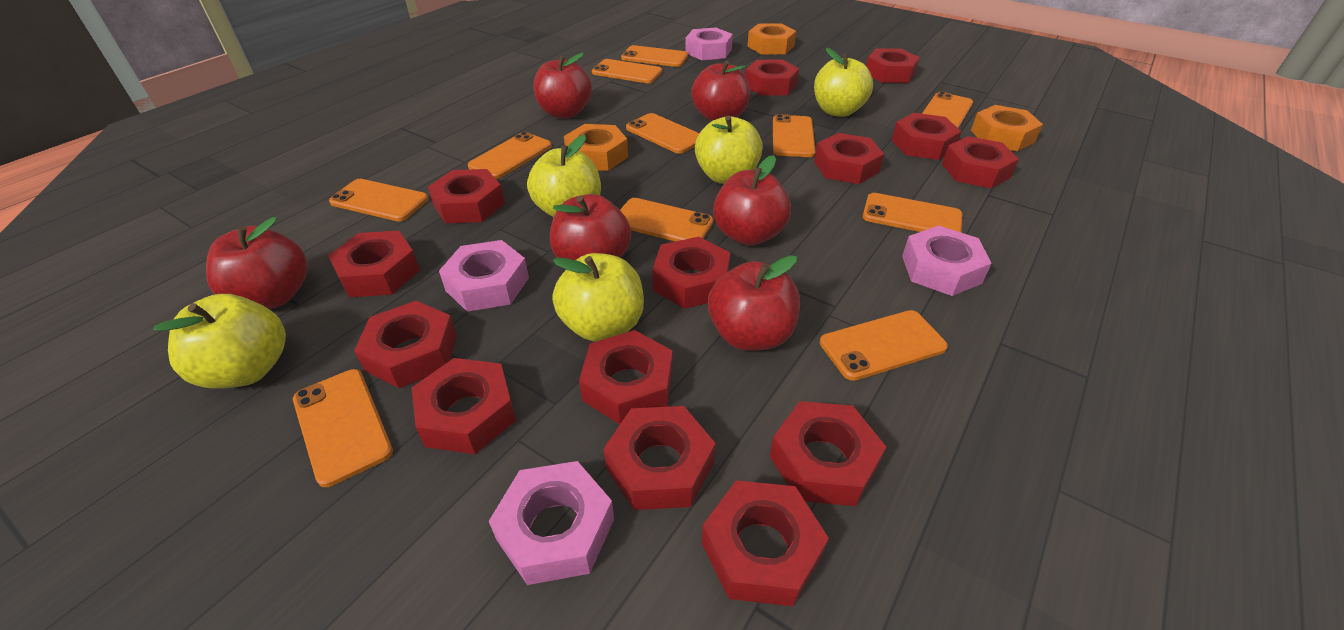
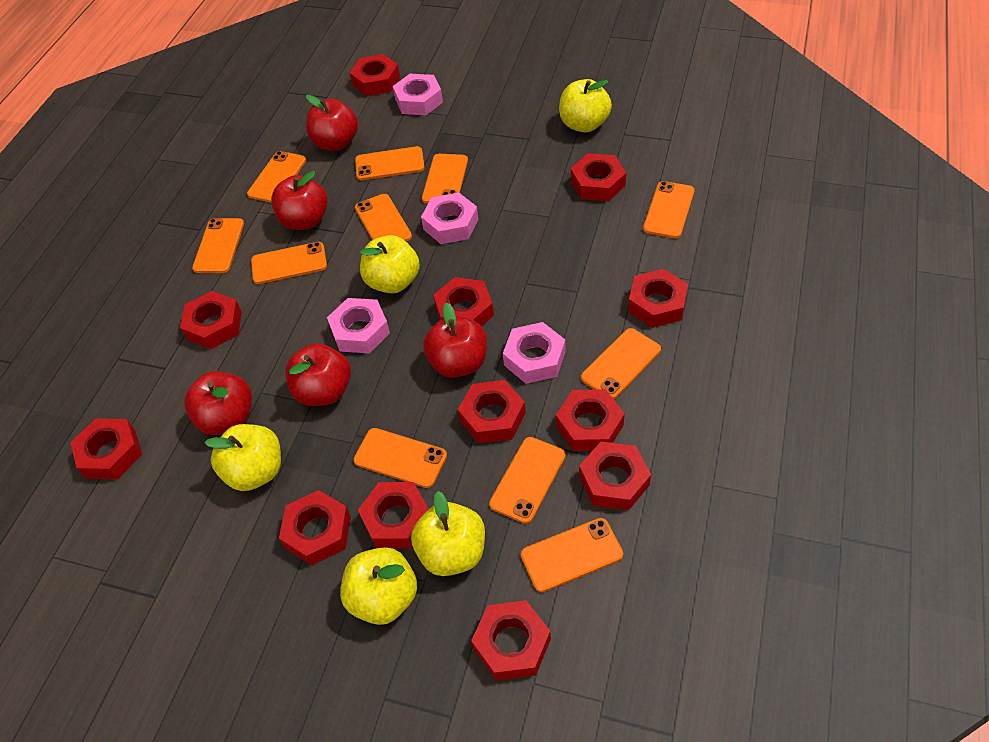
orange nut: 3 -> 0
red apple: 6 -> 5
red nut: 14 -> 12

